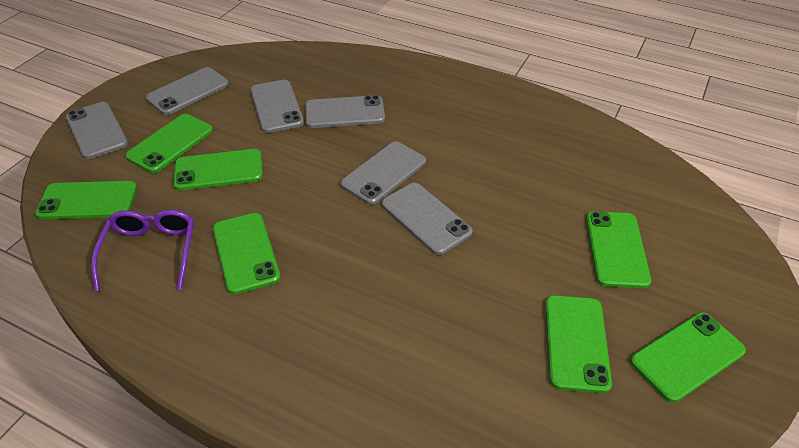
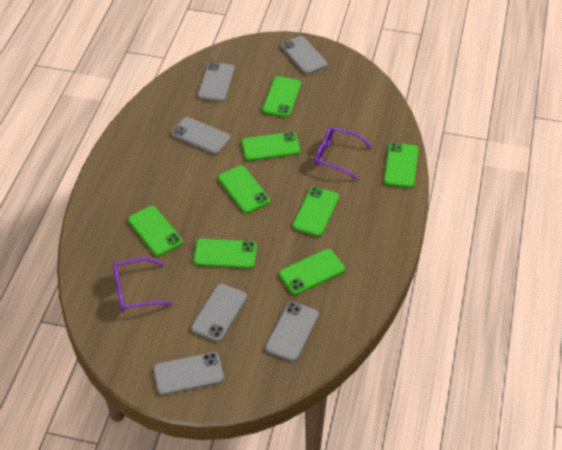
green phone: 7 -> 8
purple glasses: 1 -> 2

